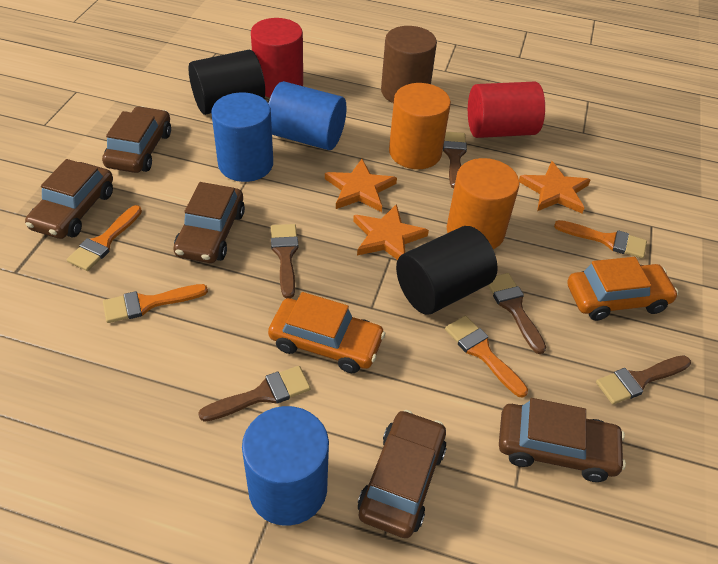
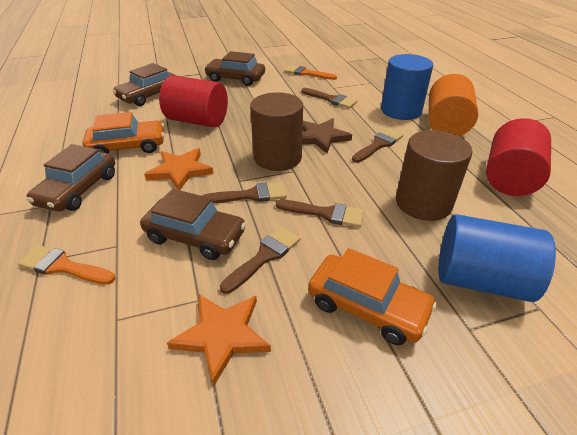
black cylinder: 2 -> 0
blue cylinder: 3 -> 2
brown car: 5 -> 4
brown cylinder: 1 -> 2
brown star: 0 -> 1
orange brush: 4 -> 2
orange cylinder: 2 -> 1
orange star: 3 -> 2

